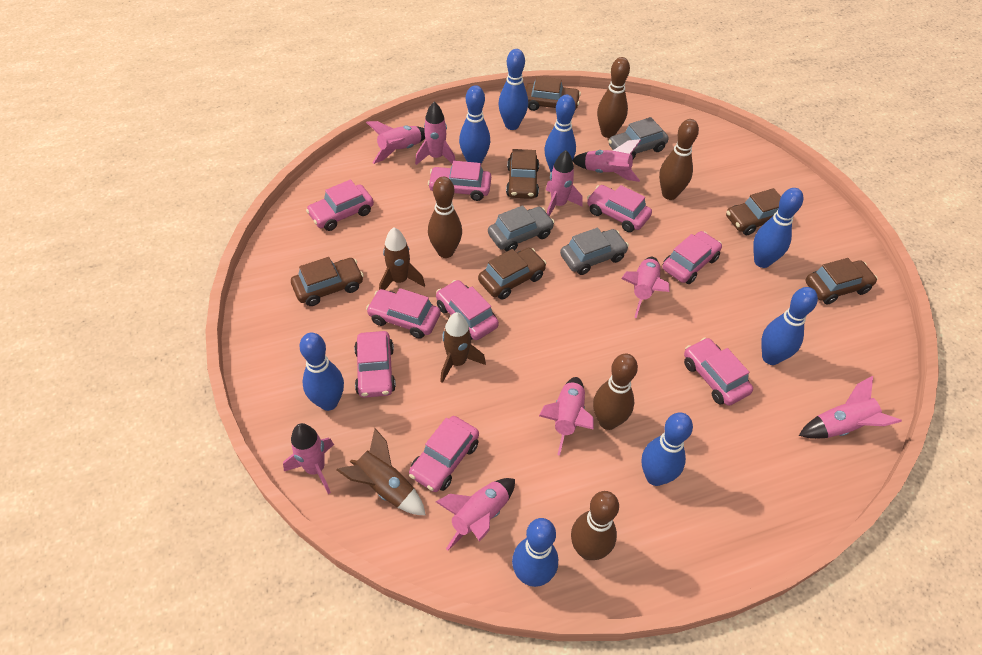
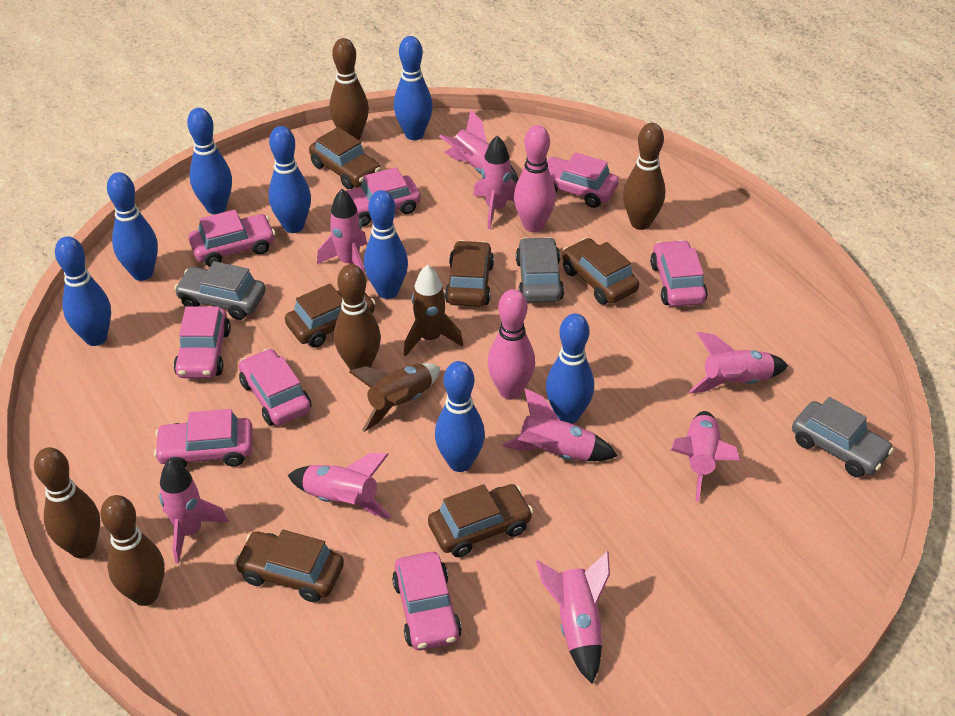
brown rocket: 3 -> 2
pink bowling pin: 0 -> 2
pink car: 9 -> 8

